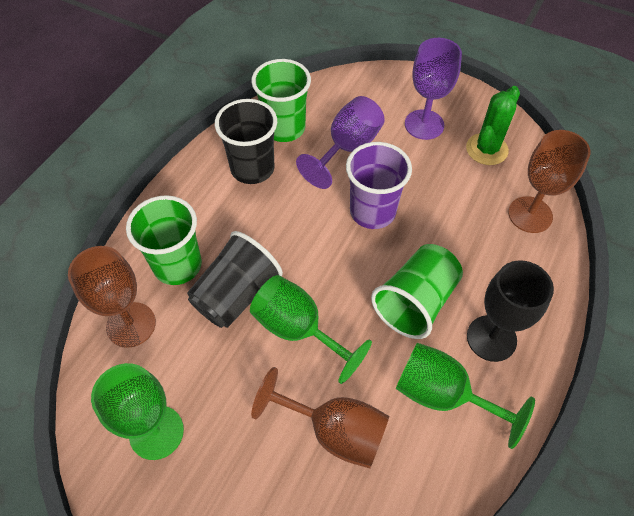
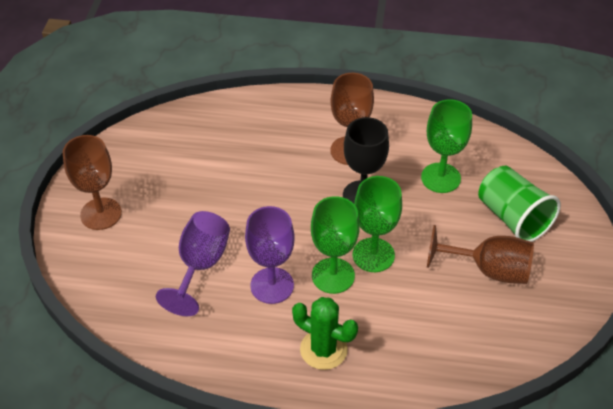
black cup: 2 -> 0
green cup: 3 -> 1
purple cup: 1 -> 0

